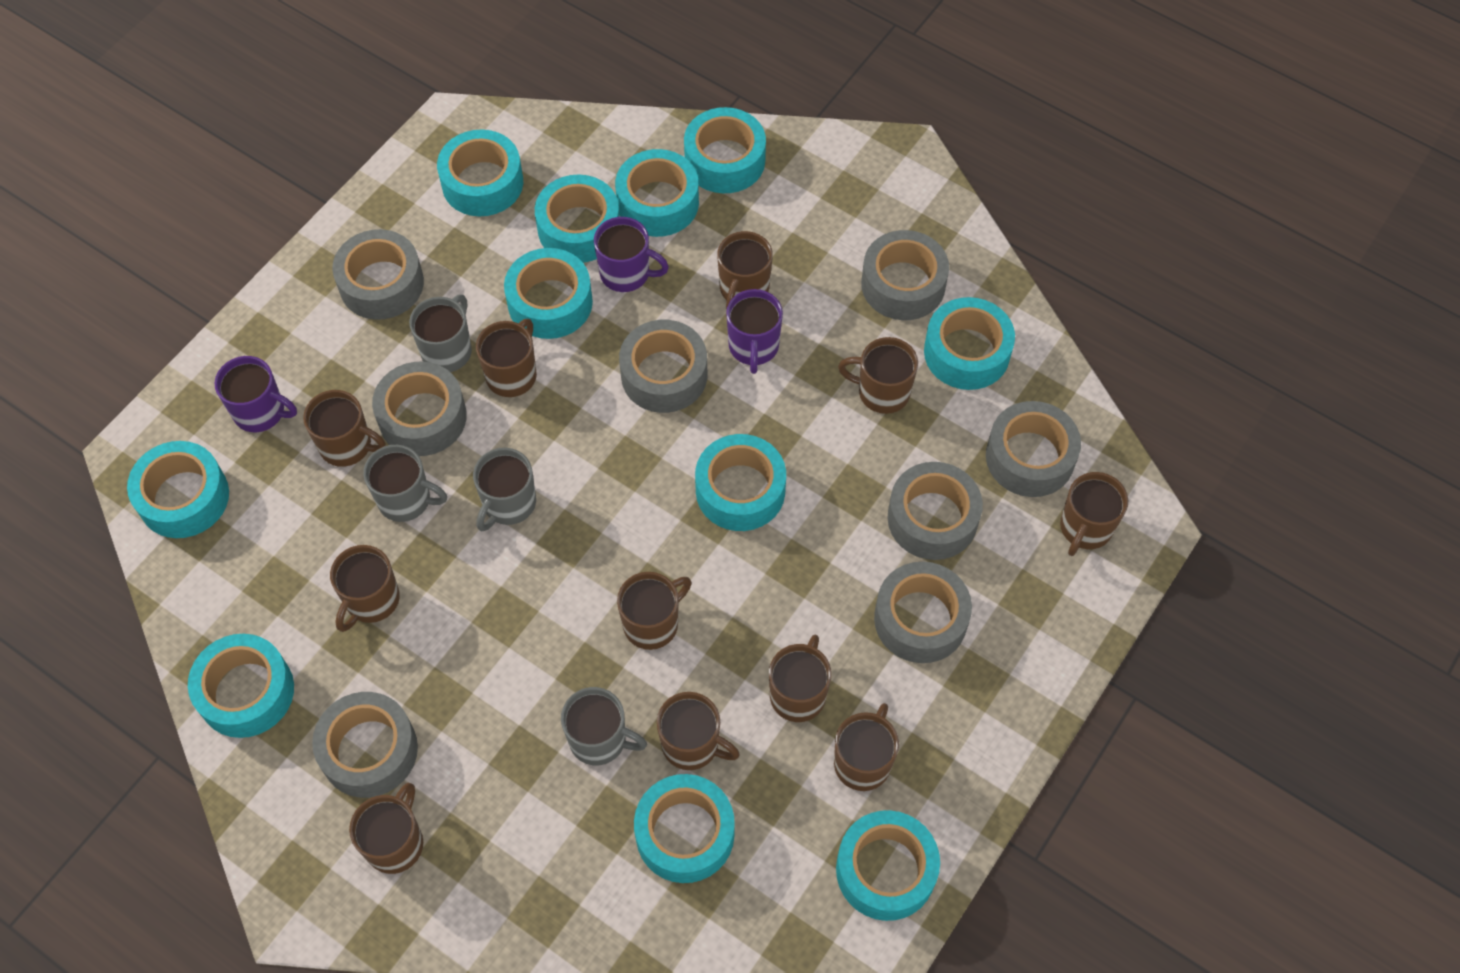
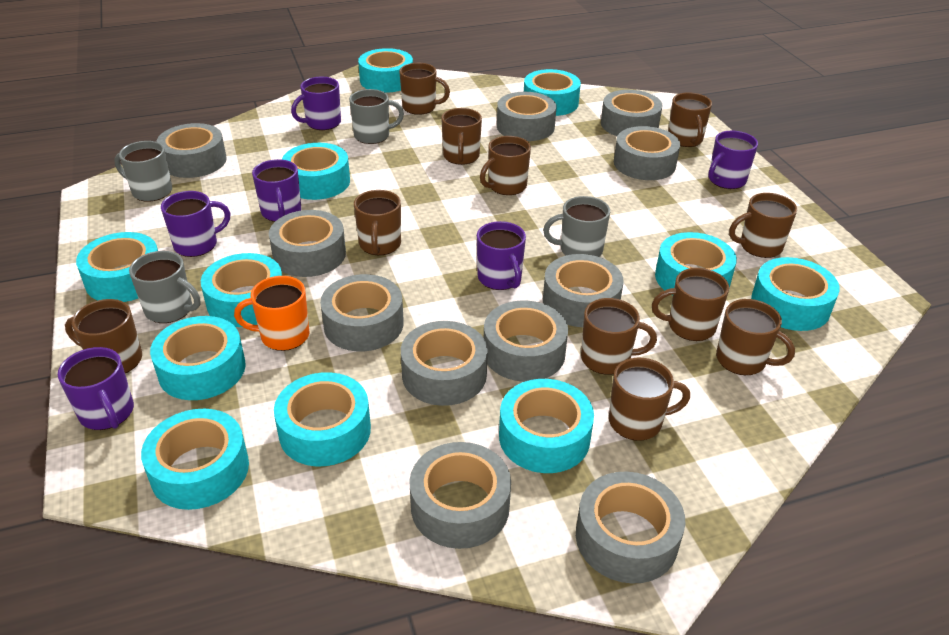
grey tape: 8 -> 11
orange mug: 0 -> 1
purple mug: 3 -> 6

